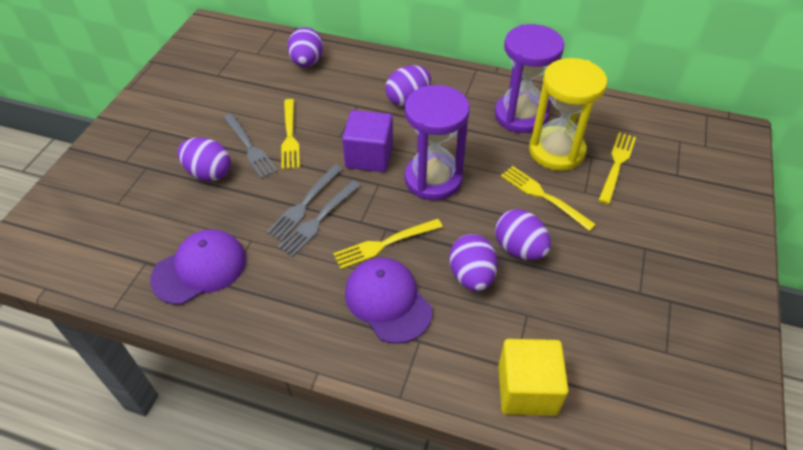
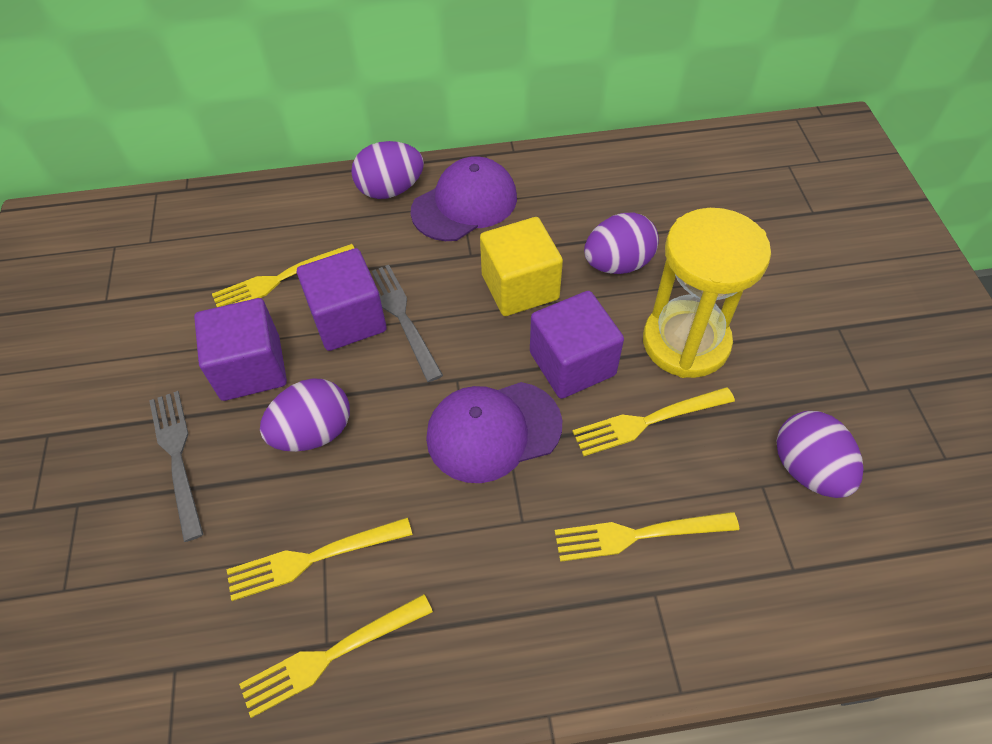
grey fork: 3 -> 2
purple cube: 1 -> 3
purple egg: 5 -> 4
purple hourglass: 2 -> 0
yellow fork: 4 -> 5

